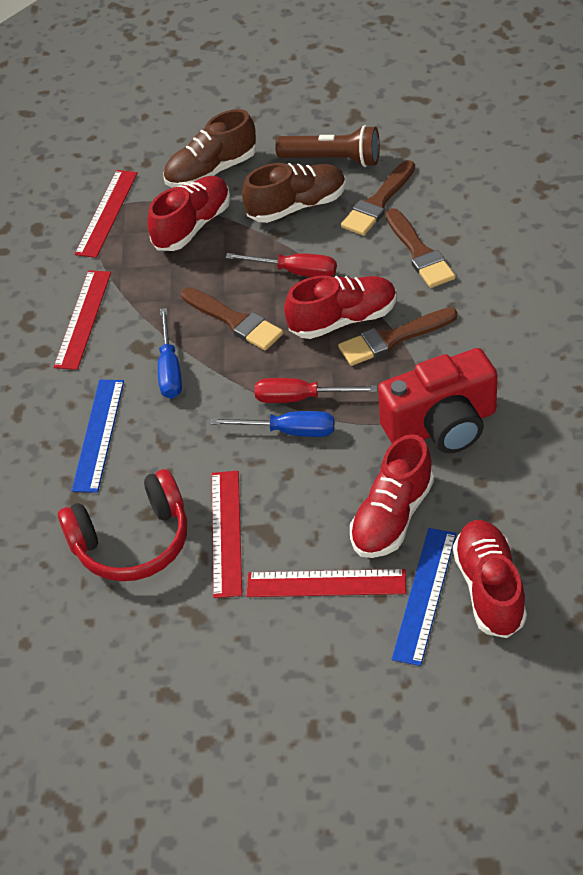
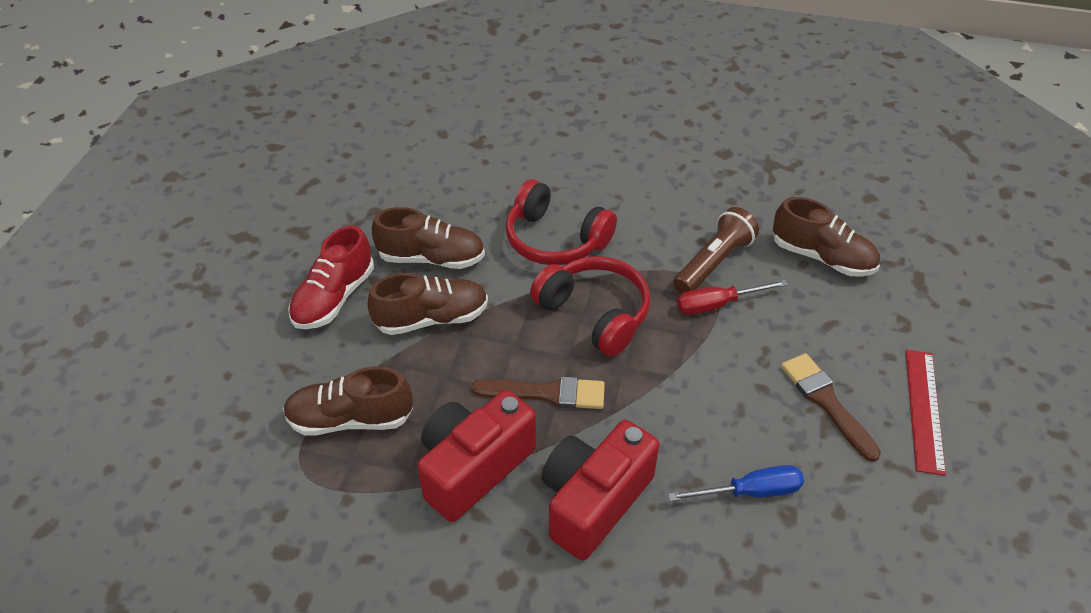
blue ruler: 2 -> 0
blue screwdriver: 2 -> 1
brown brush: 4 -> 2
brown shoe: 2 -> 4
red camera: 1 -> 2
red headphones: 1 -> 2
red ruler: 4 -> 1
red screwdriver: 2 -> 1
red shoe: 4 -> 1

